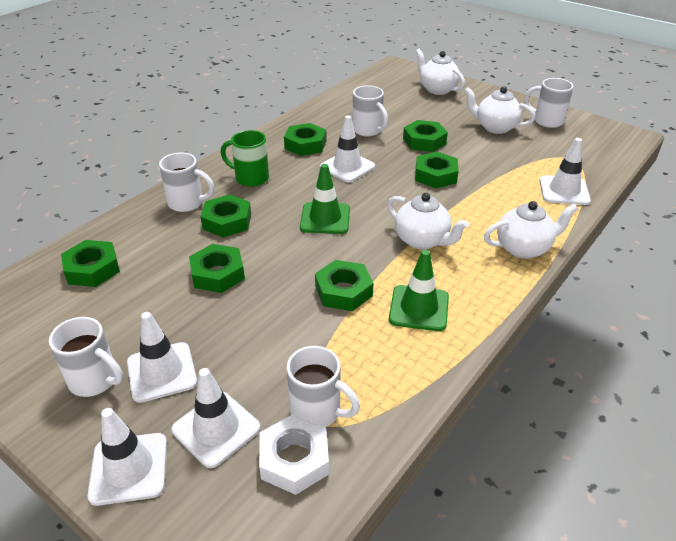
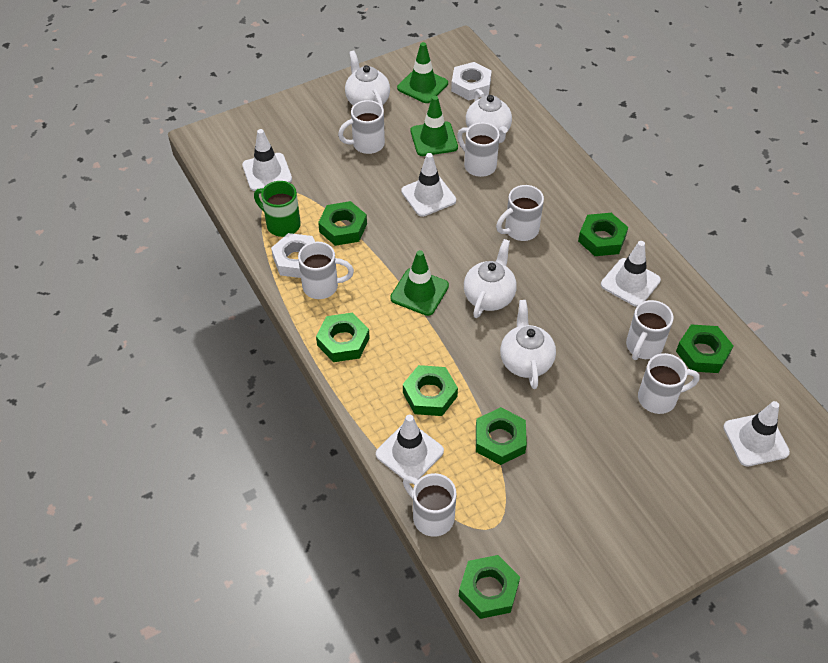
green traffic cone: 2 -> 3
white mug: 5 -> 7
white nut: 1 -> 2

